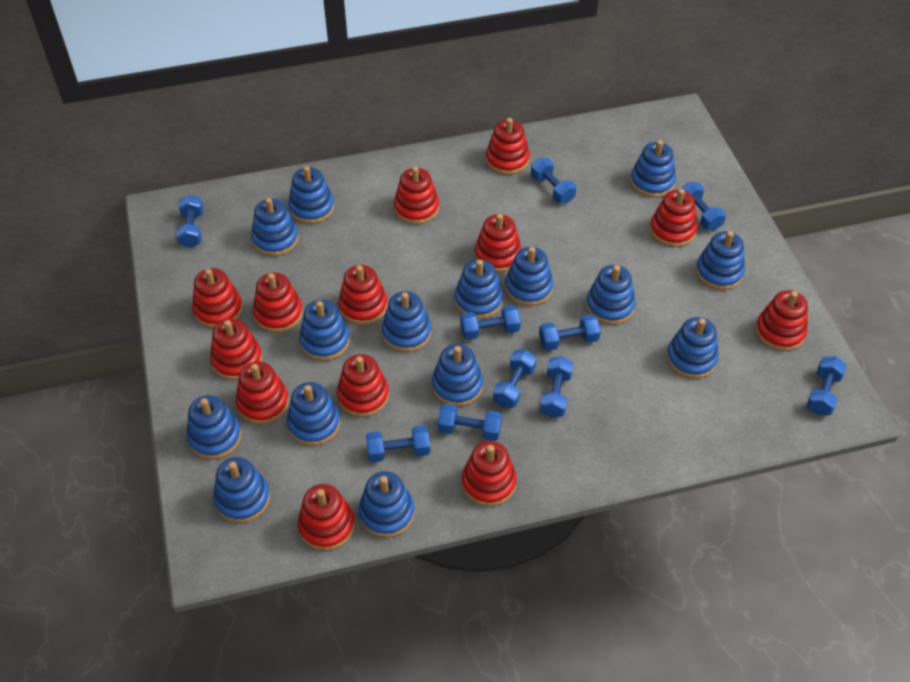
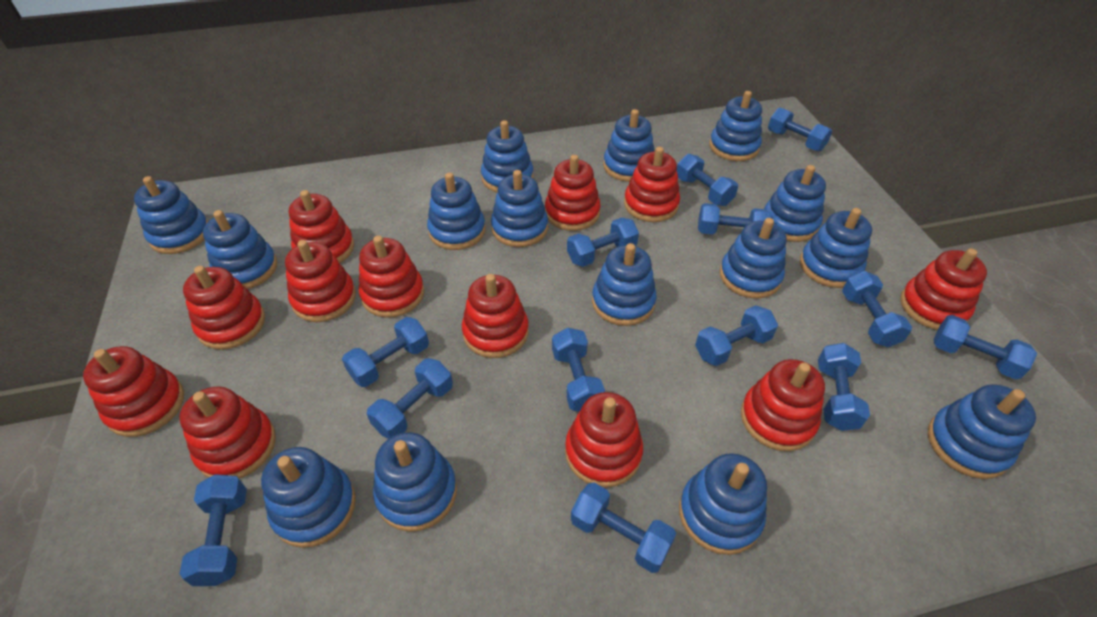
blue dumbbell: 10 -> 13
red stacking toy: 13 -> 12

